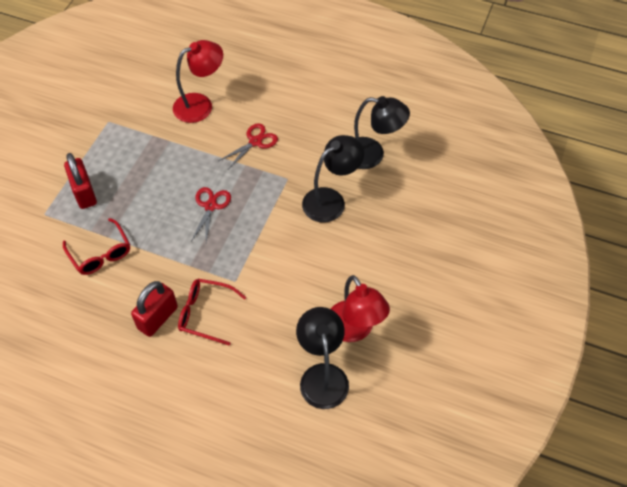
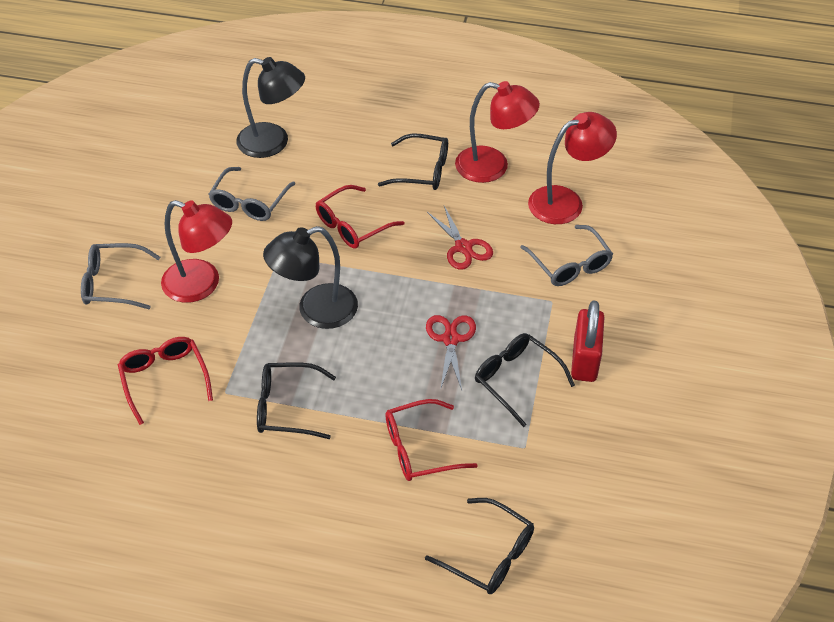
black glasses: 0 -> 4
black lamp: 3 -> 2
grey glasses: 0 -> 3
red glasses: 2 -> 3
red lamp: 2 -> 3
red padlock: 2 -> 1

